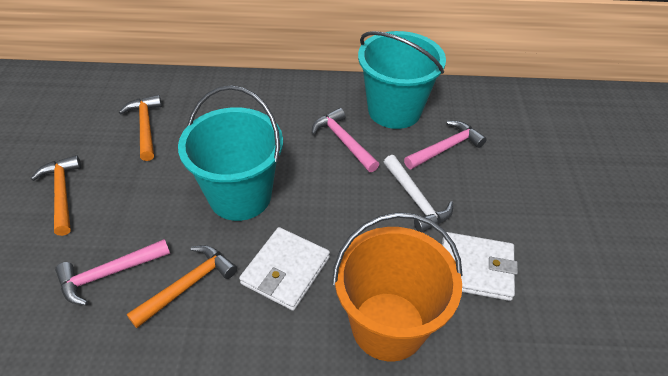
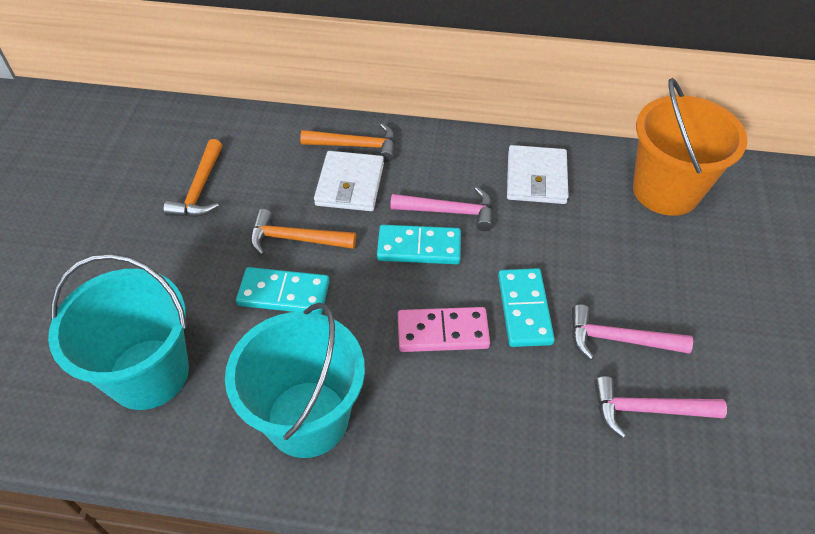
pink domino: 0 -> 1
turquoise domino: 0 -> 3
white hammer: 1 -> 0

